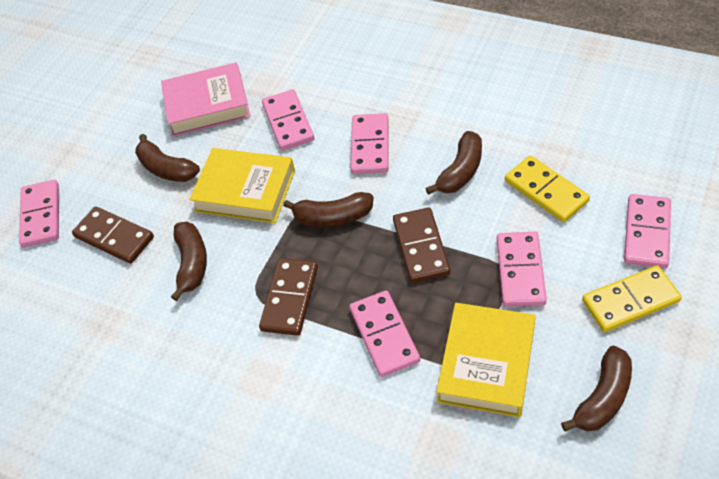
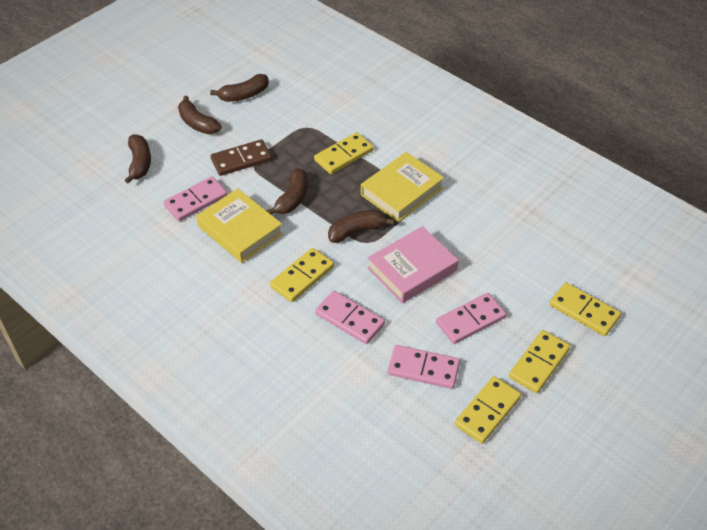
brown domino: 3 -> 1
pink domino: 6 -> 4
yellow domino: 2 -> 5

